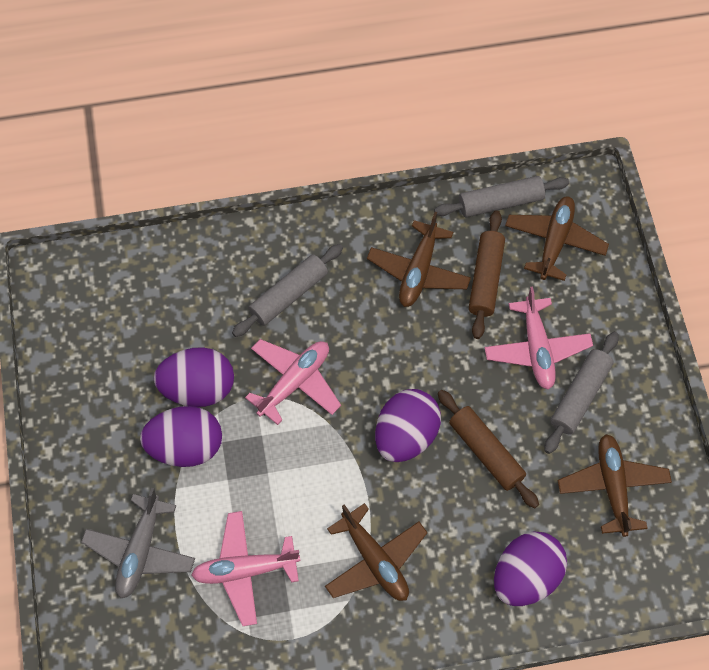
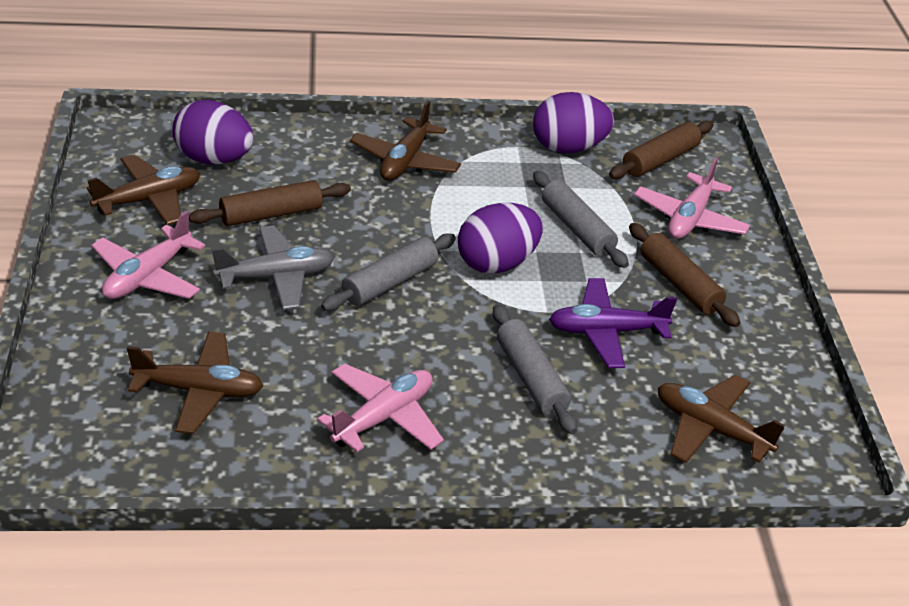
brown rolling pin: 2 -> 3
purple egg: 4 -> 3
purple plane: 0 -> 1

